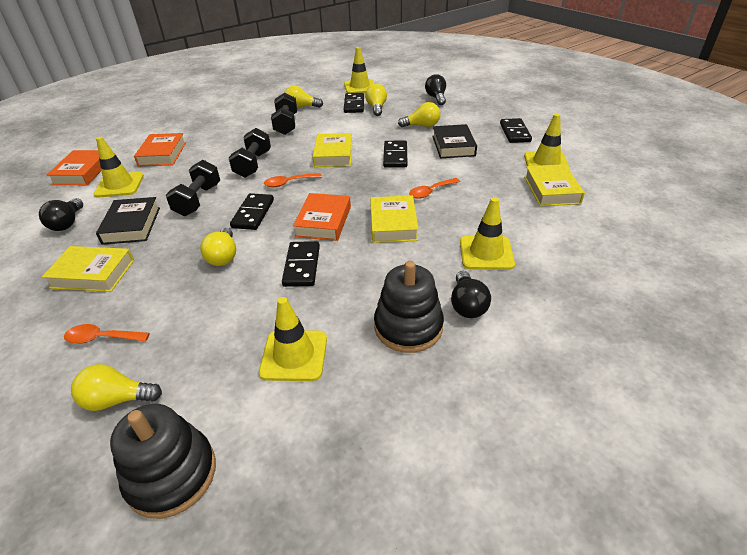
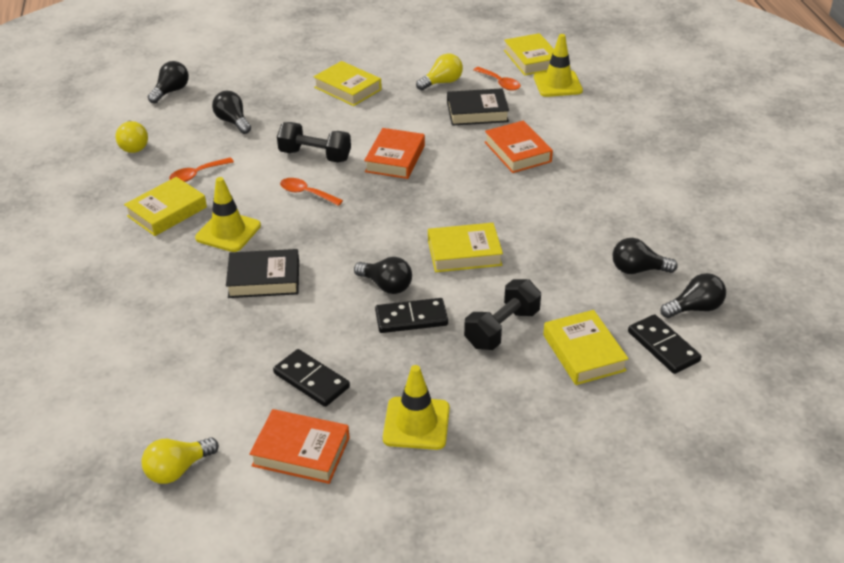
black domino: 5 -> 3
black dumbbell: 3 -> 2
black light bulb: 3 -> 5
black stacking toy: 2 -> 0
yellow book: 4 -> 5
yellow light bulb: 5 -> 3
yellow traffic cone: 5 -> 3

